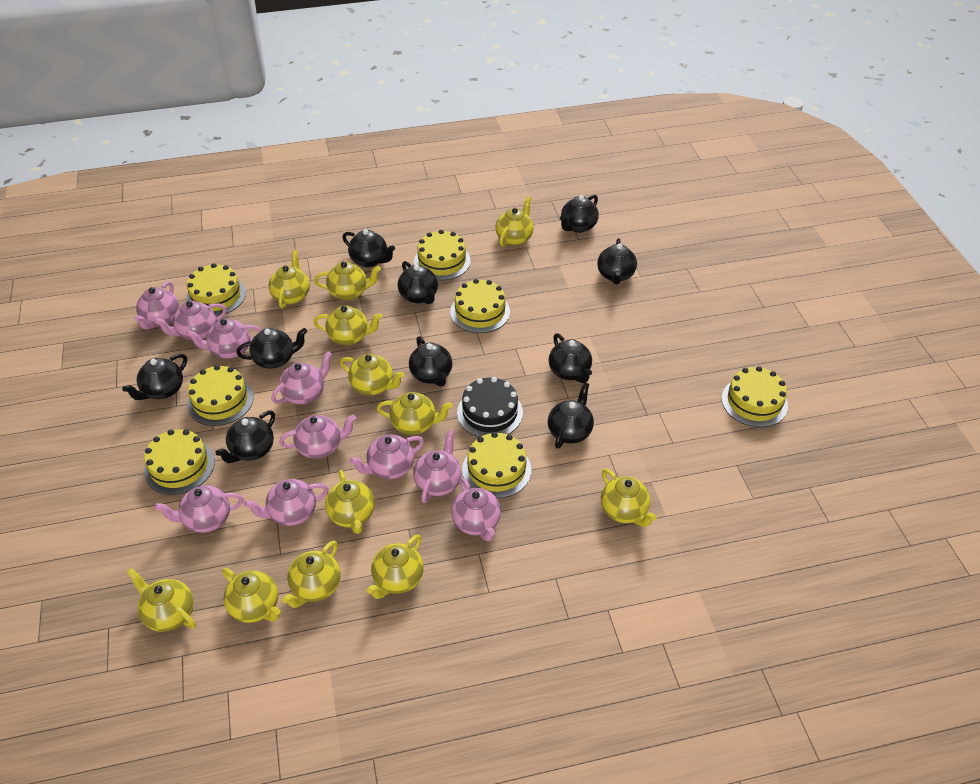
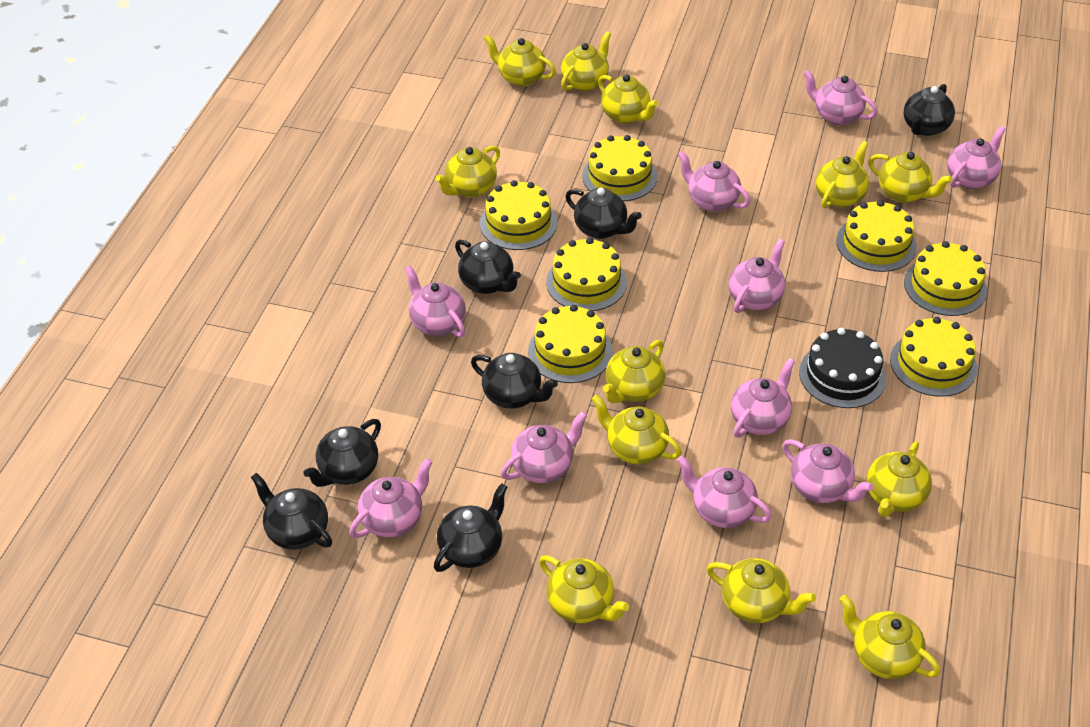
black teapot: 10 -> 7

